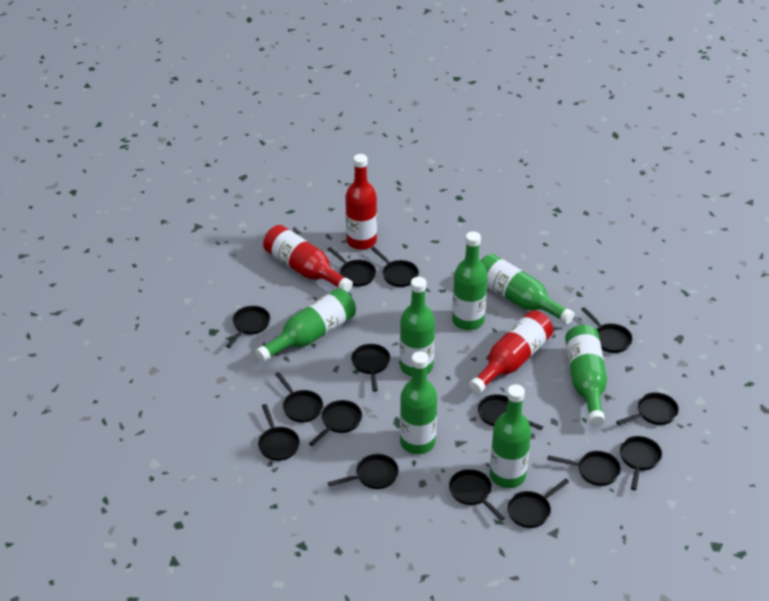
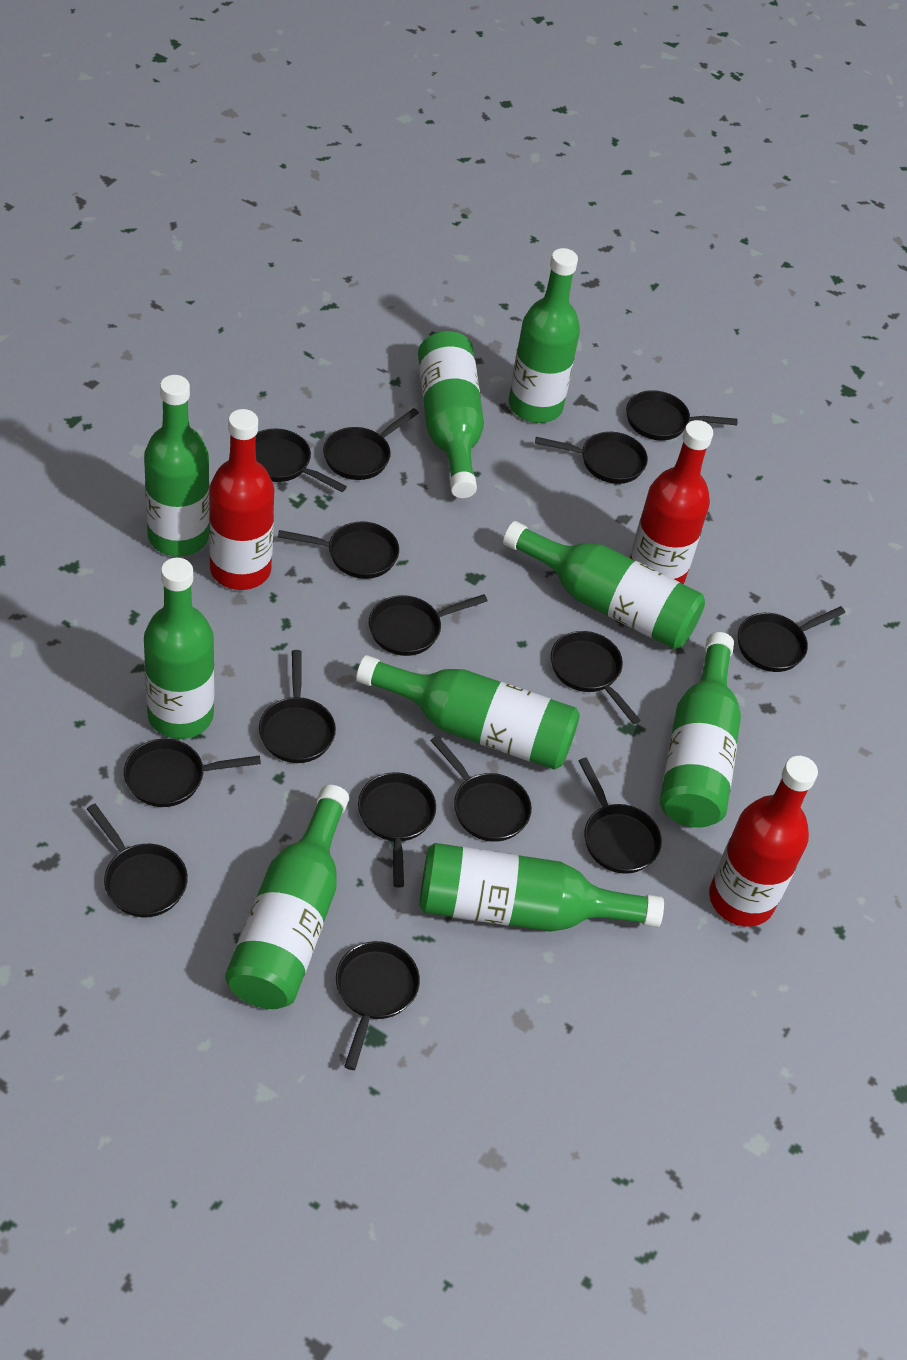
green bottle: 7 -> 9

